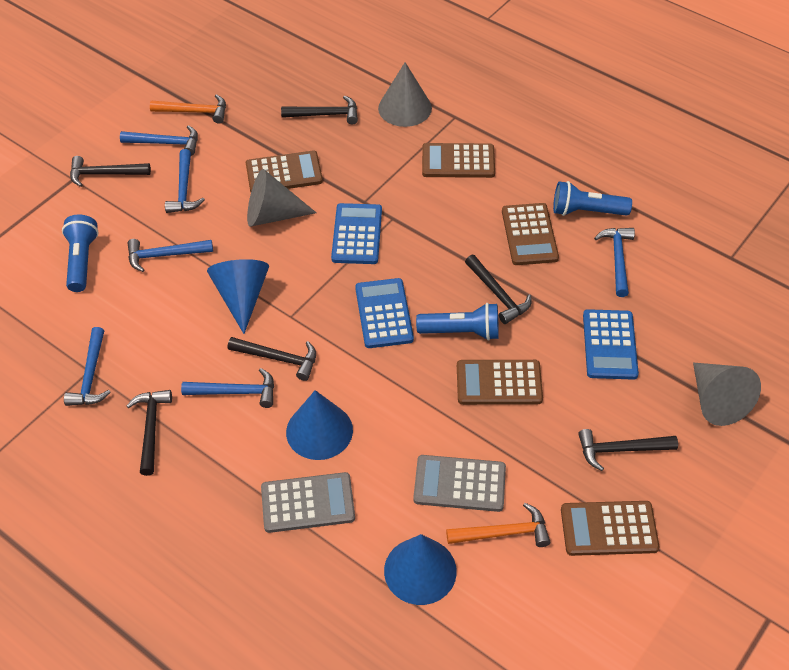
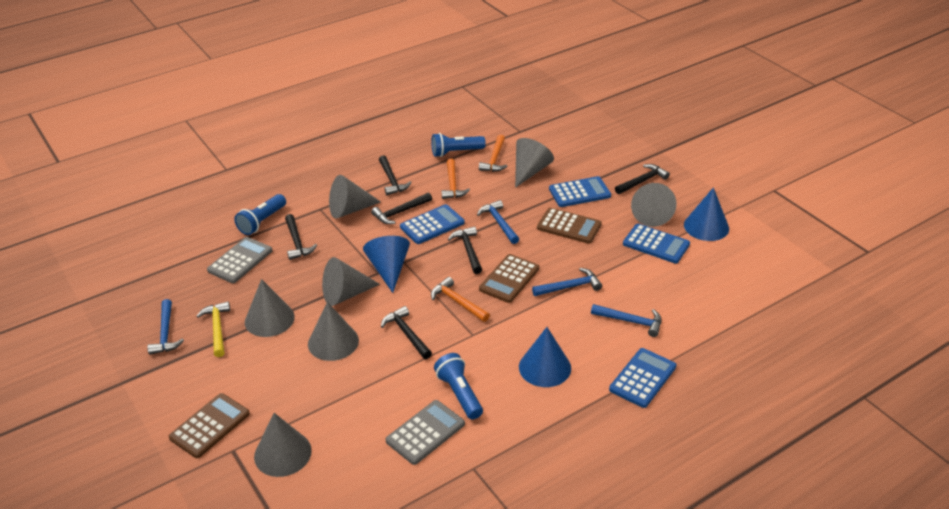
blue calculator: 3 -> 4
blue hammer: 6 -> 4
brown calculator: 5 -> 3
grey cone: 3 -> 7
orange hammer: 2 -> 3
yellow hammer: 0 -> 1

